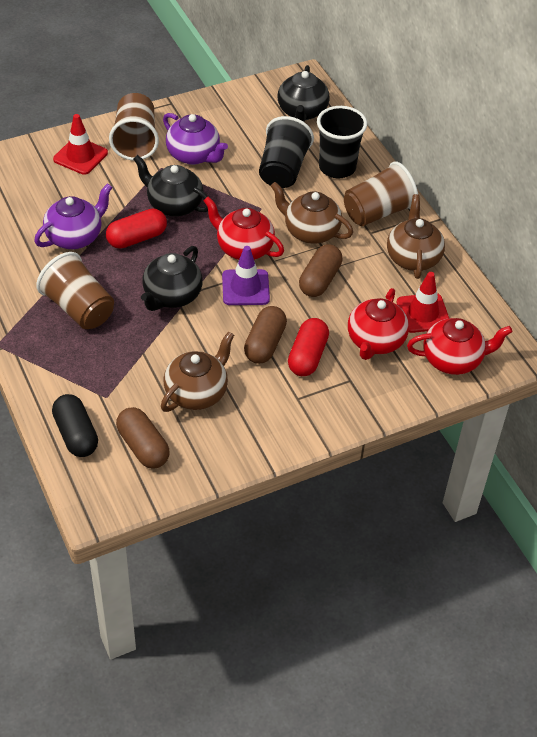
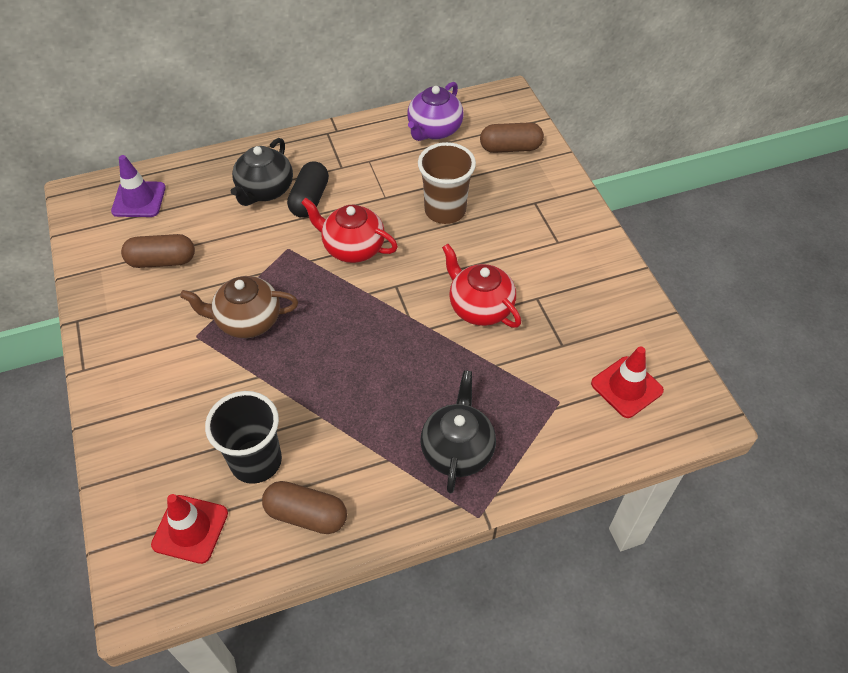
black cup: 2 -> 1
black teapot: 3 -> 2
brown cup: 3 -> 1
brown teapot: 3 -> 1
purple teapot: 2 -> 1
red capsule: 2 -> 0
red teapot: 3 -> 2

